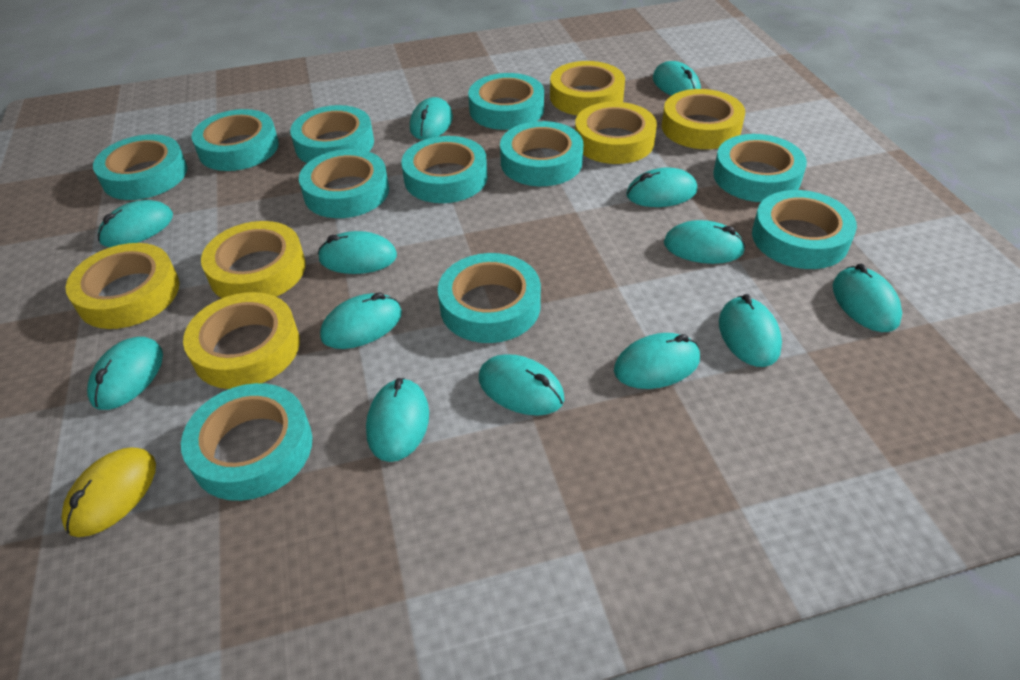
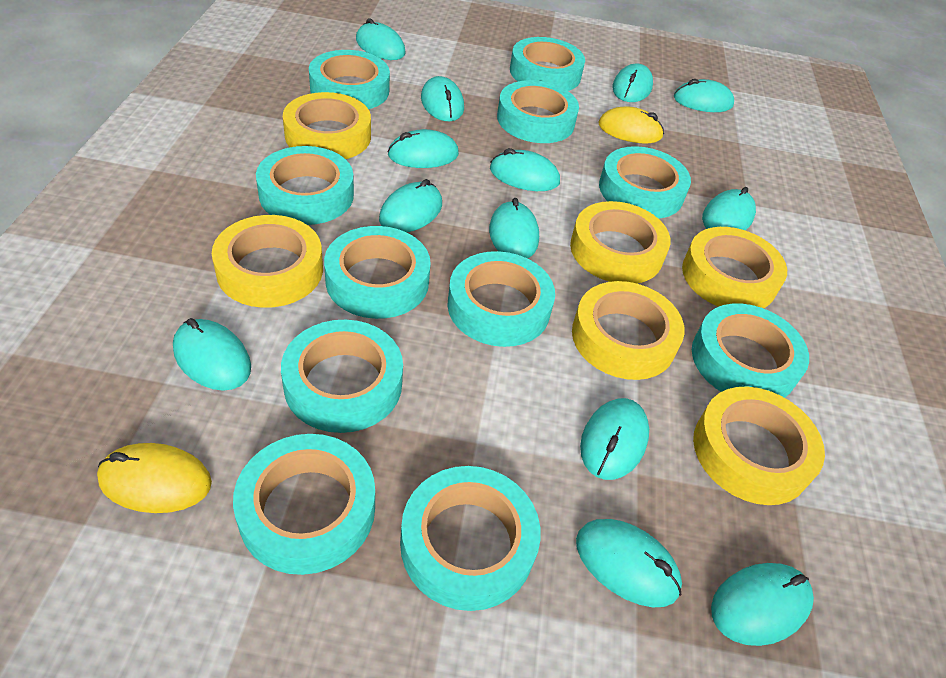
yellow mouse: 1 -> 2

